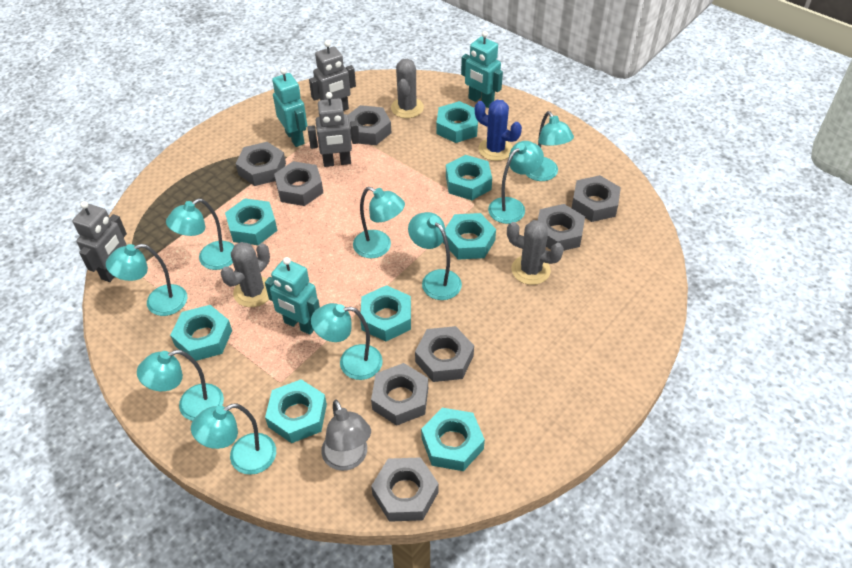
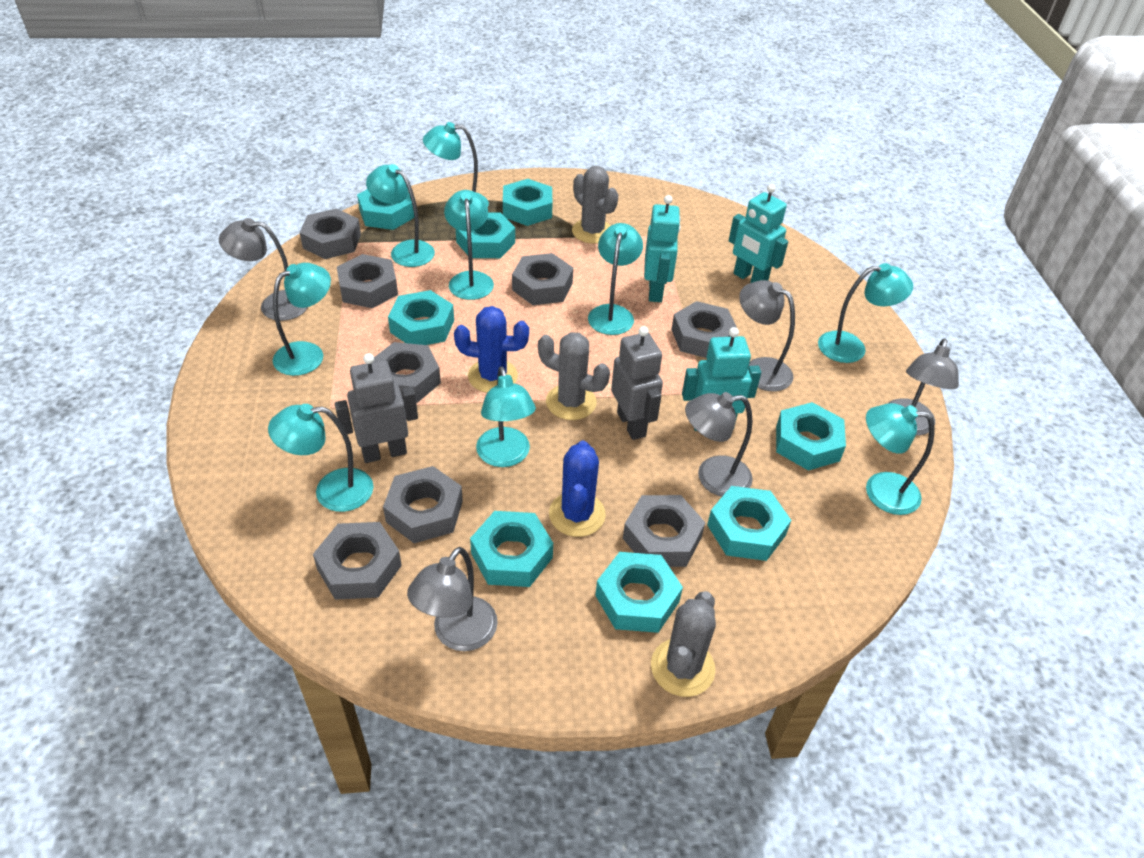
blue cactus: 1 -> 2
grey lamp: 1 -> 5
grey robot: 3 -> 2

